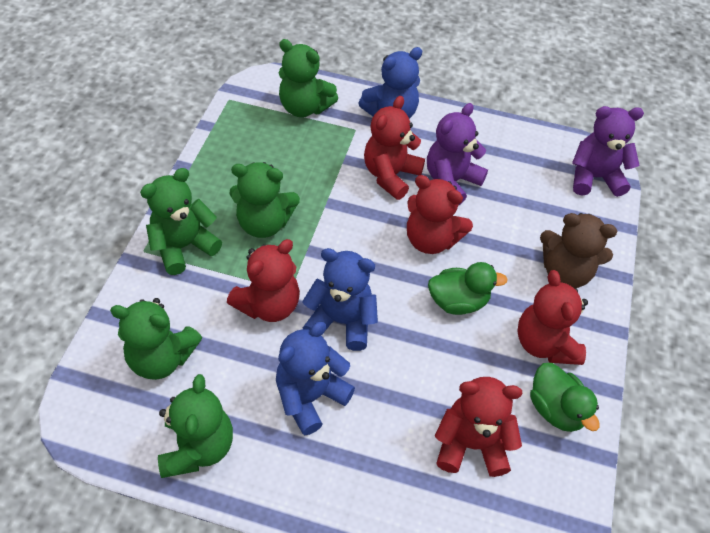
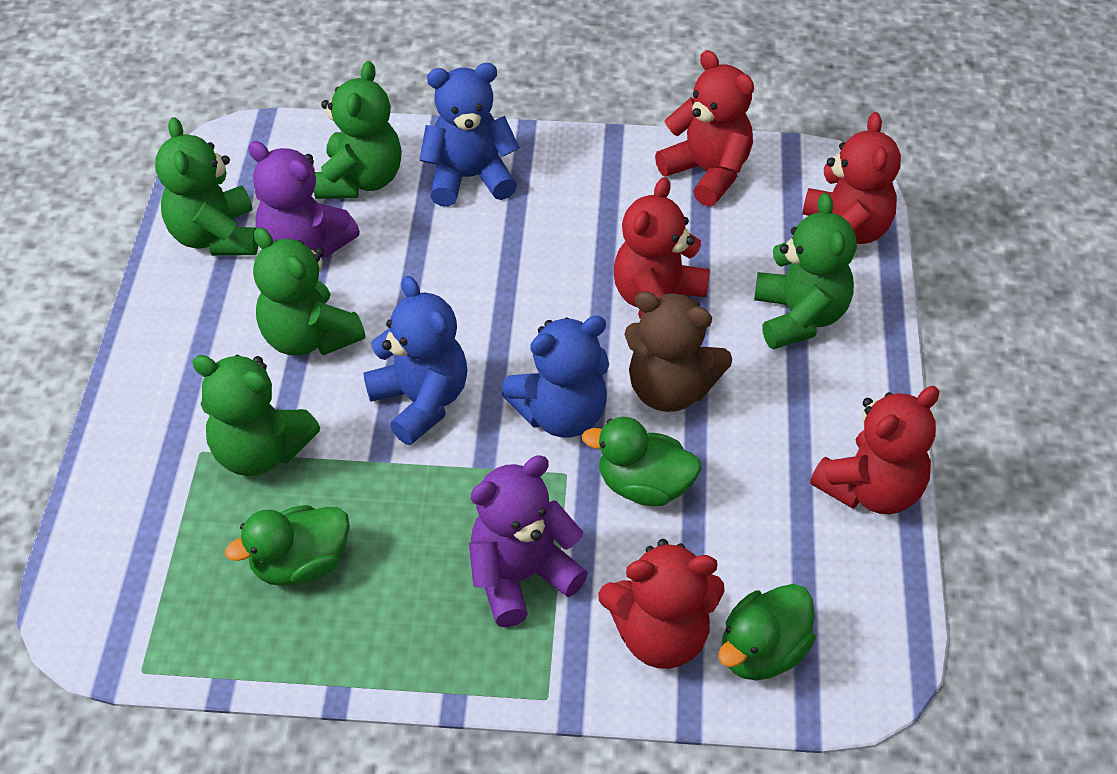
green duck: 2 -> 3

